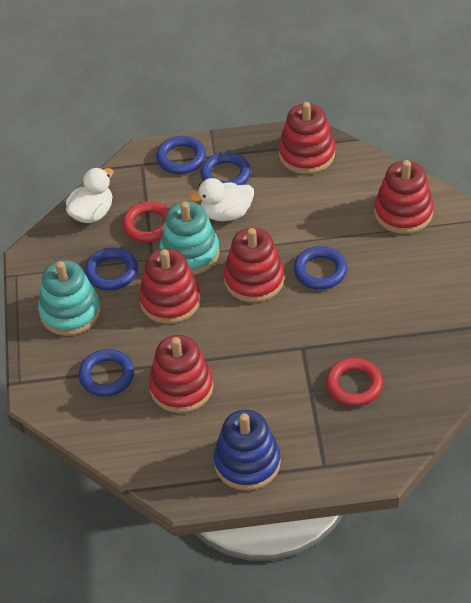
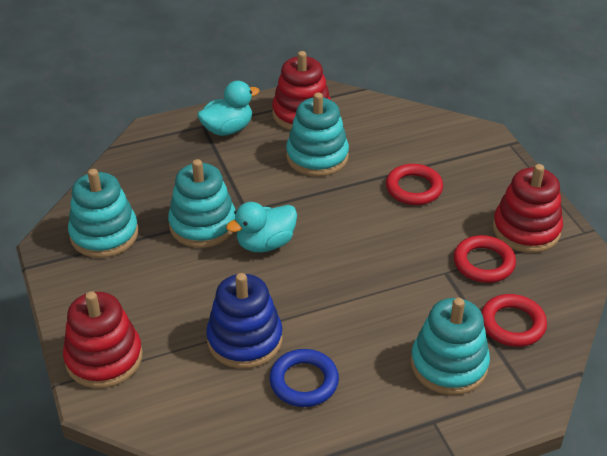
blue ring: 5 -> 1
red ring: 2 -> 3
red stacking toy: 5 -> 3
turquoise duck: 0 -> 2
turquoise stacking toy: 2 -> 4
white duck: 2 -> 0

